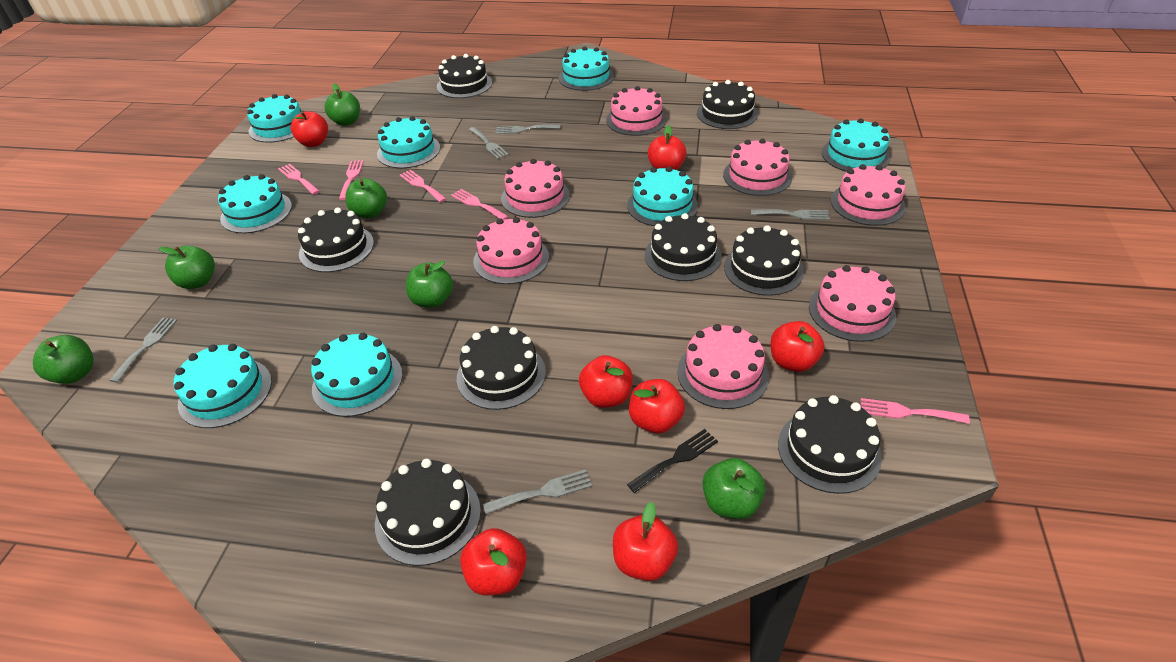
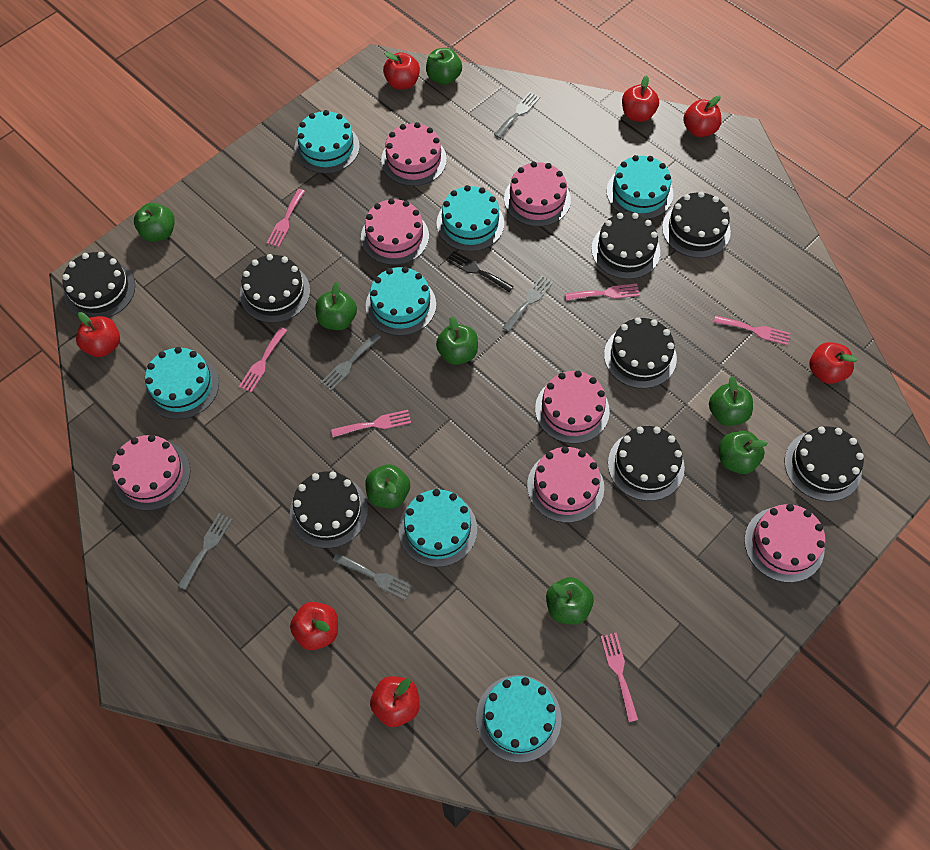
green apple: 6 -> 8
pink fork: 5 -> 6
turquoise cake: 8 -> 7

